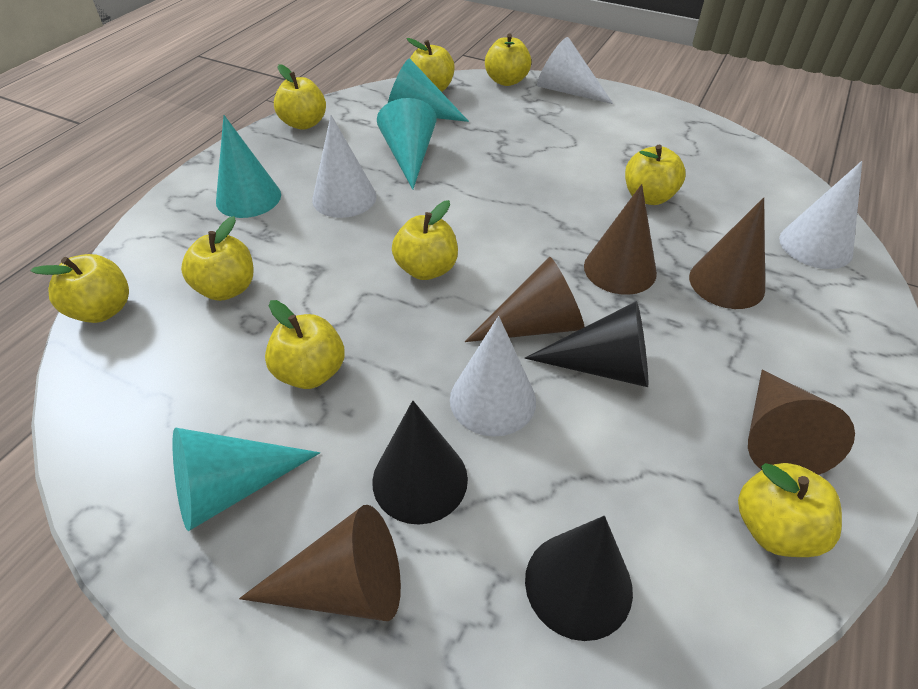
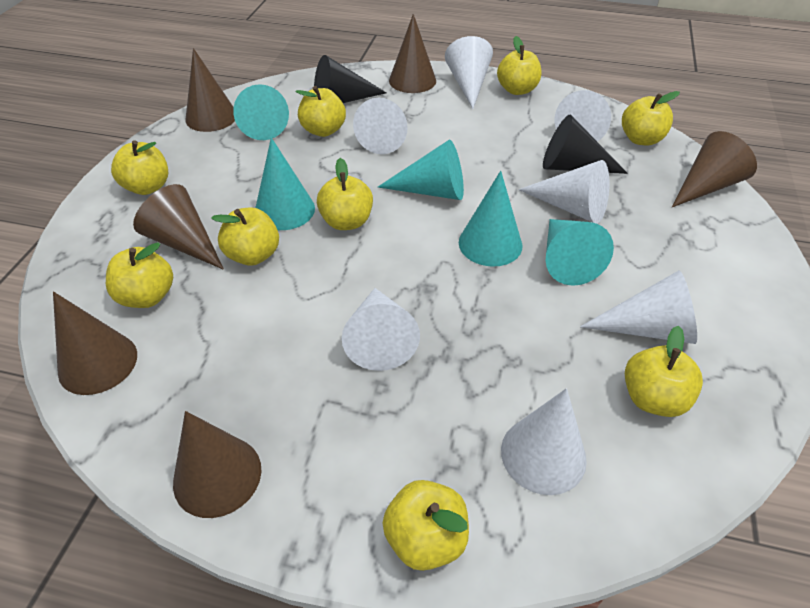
black cone: 3 -> 2
brown cone: 5 -> 6
turquoise cone: 4 -> 5
white cone: 4 -> 7

